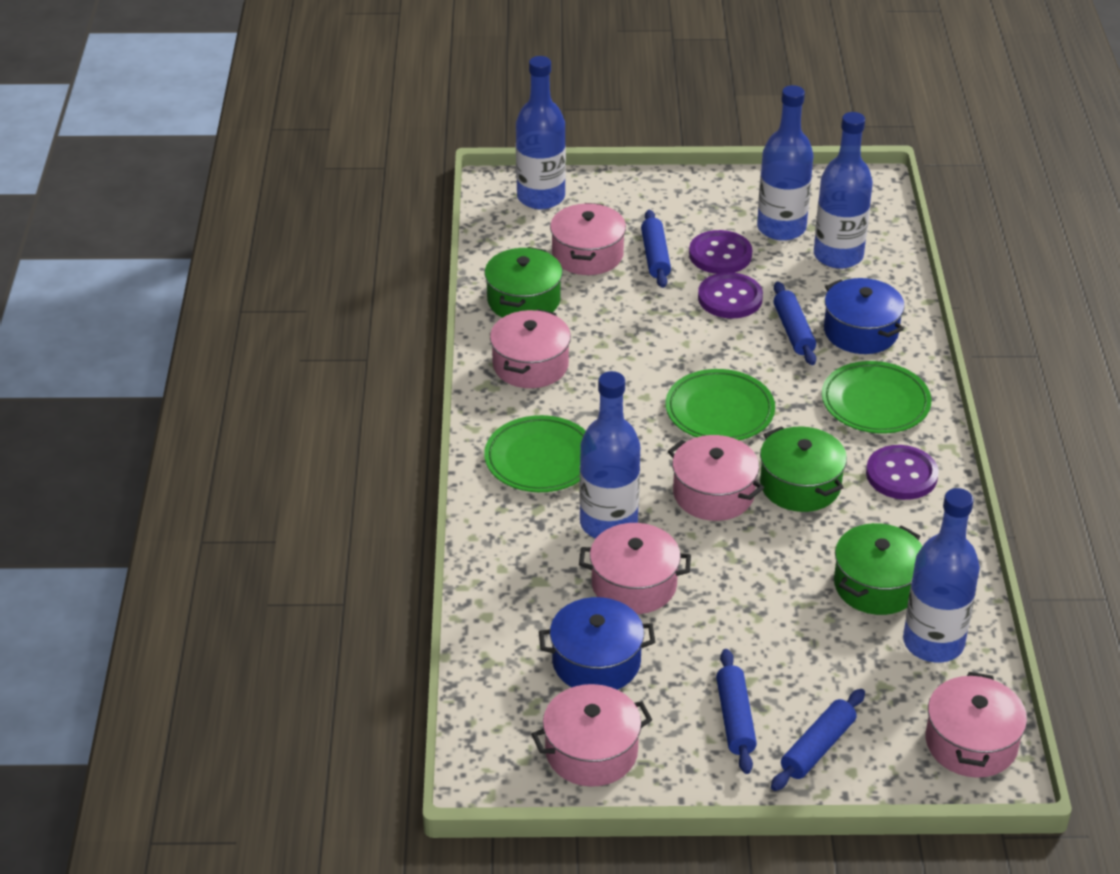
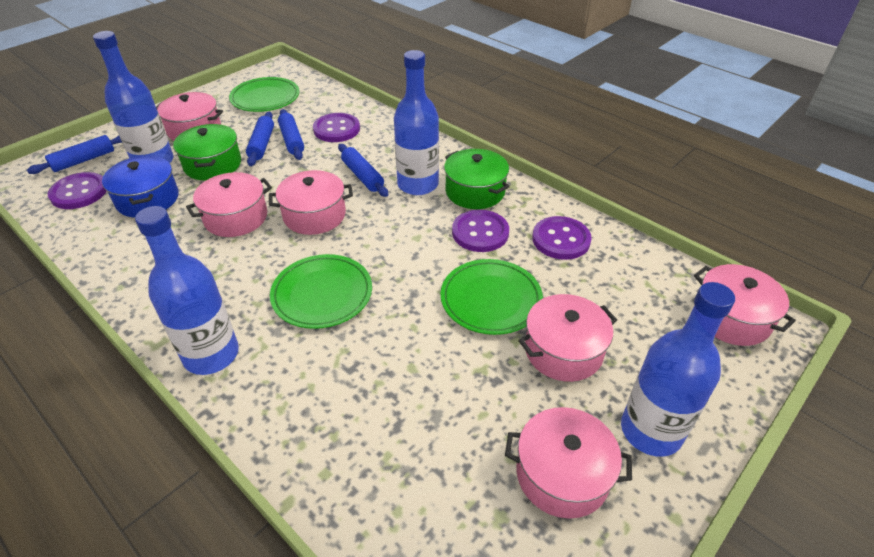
blue bottle: 5 -> 4
blue pot: 2 -> 1
green pot: 3 -> 2
purple button: 3 -> 4

